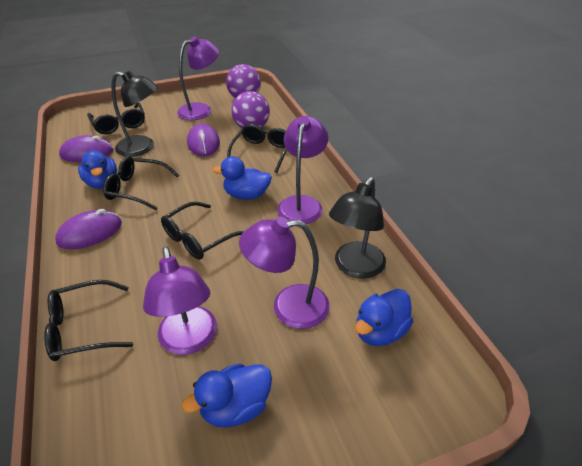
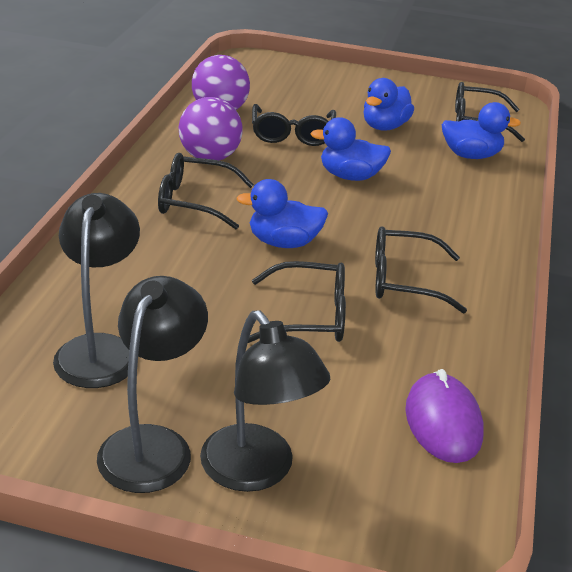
black lamp: 2 -> 3
purple lamp: 4 -> 0
purple mouse: 3 -> 1

